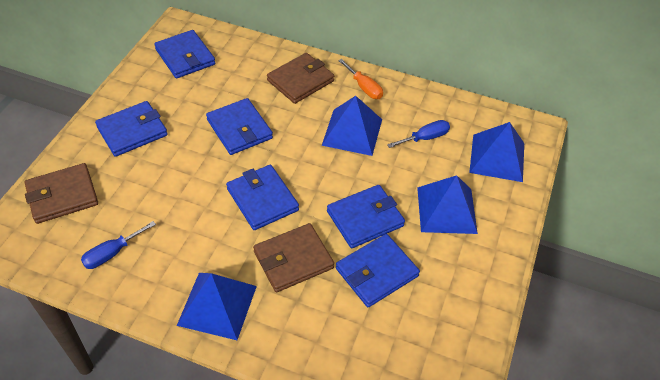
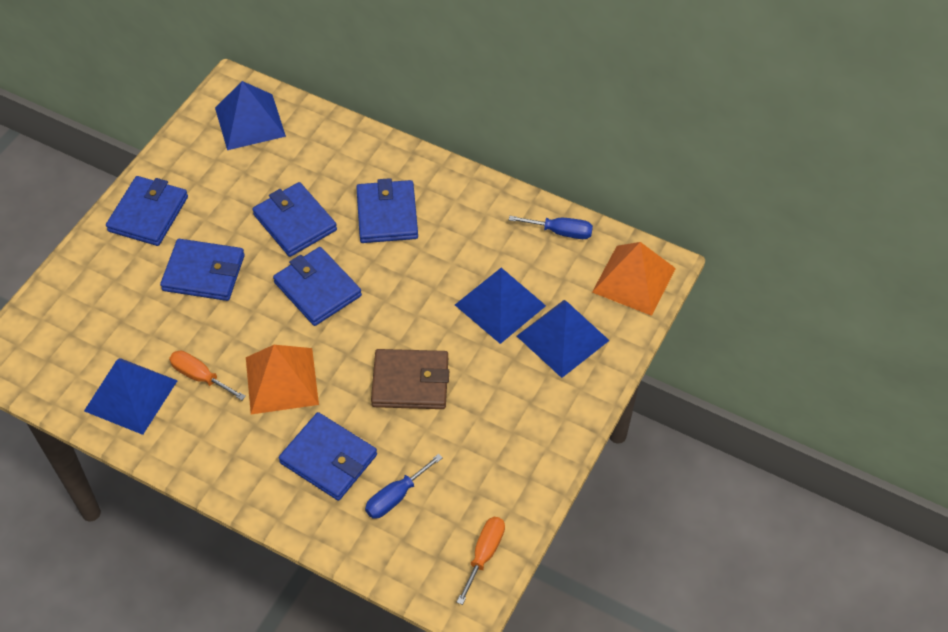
brown wallet: 3 -> 1
orange pyramid: 0 -> 2
orange screwdriver: 1 -> 2

